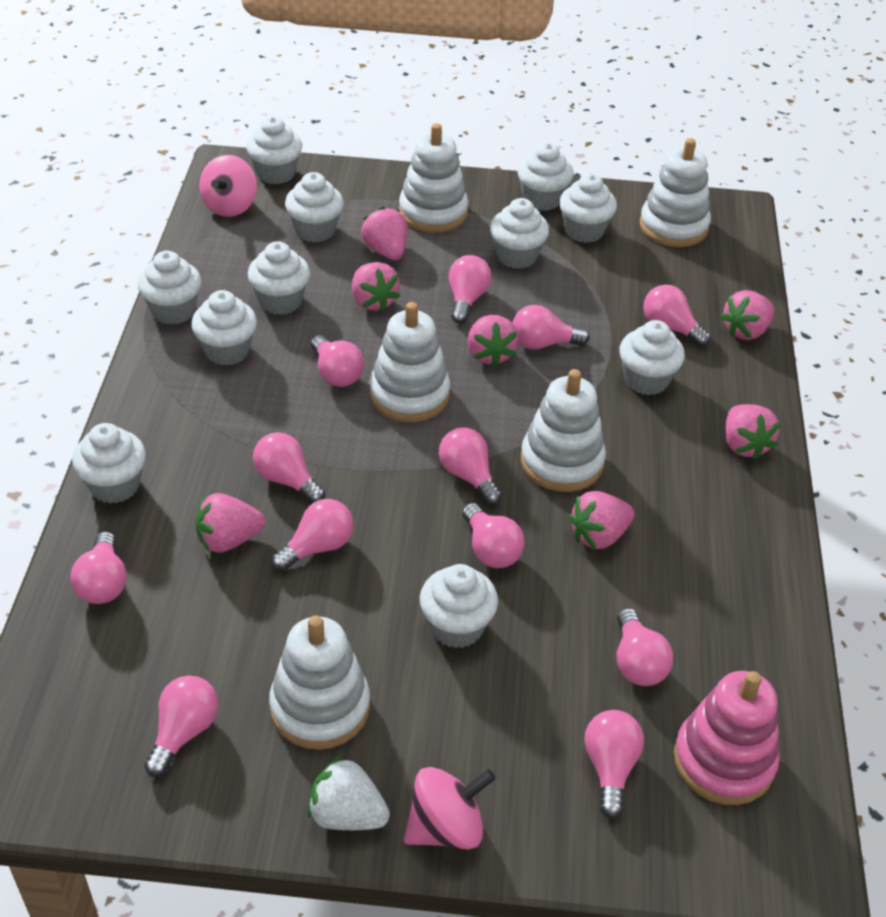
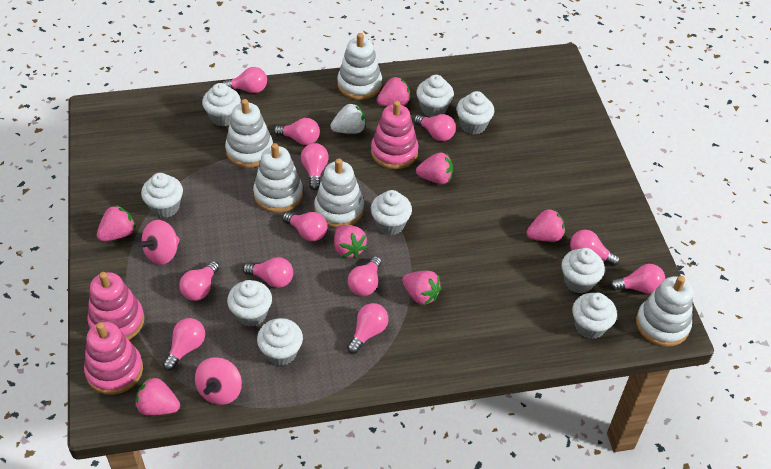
pink stacking toy: 1 -> 3
white cupcake: 11 -> 9

